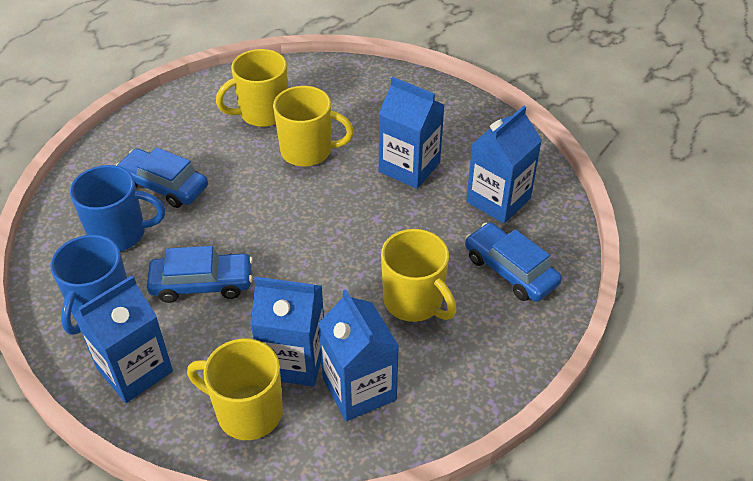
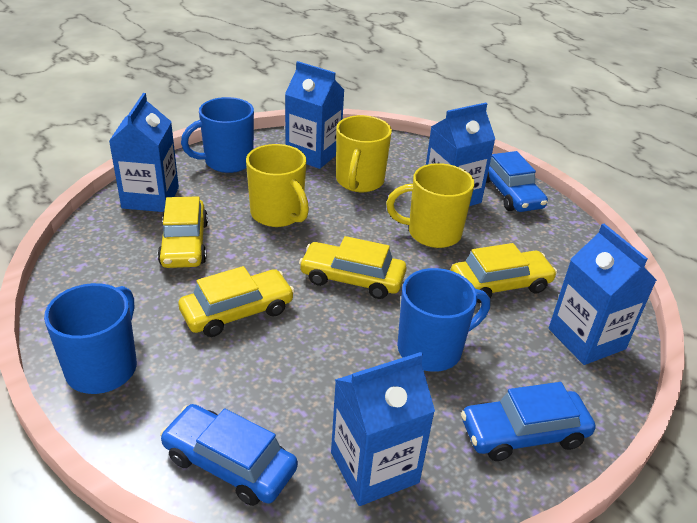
blue mug: 2 -> 3
yellow car: 0 -> 4
yellow mug: 4 -> 3

